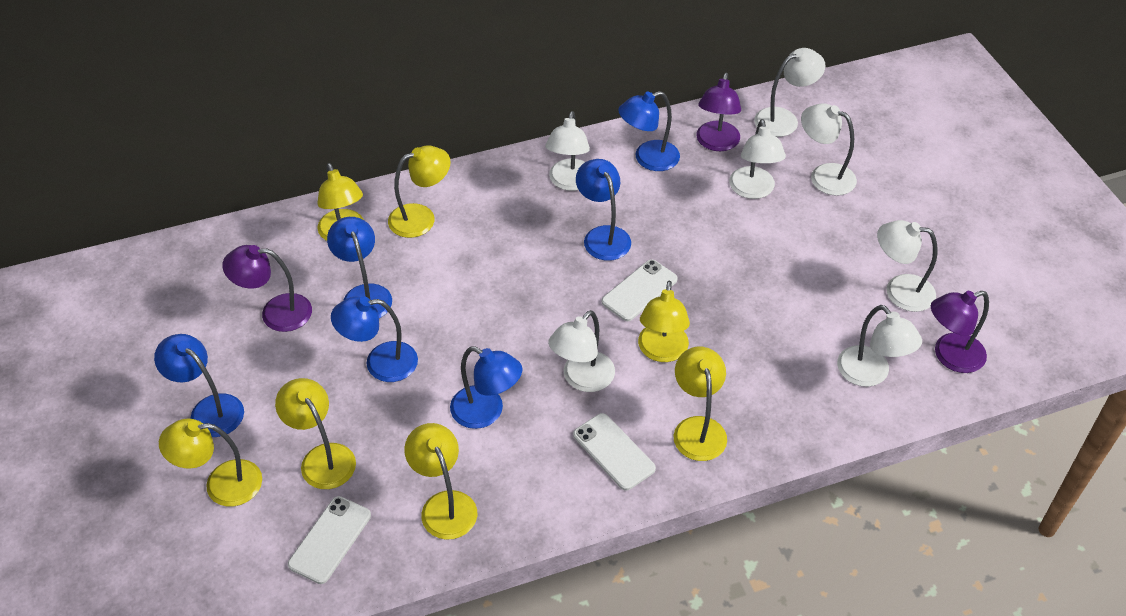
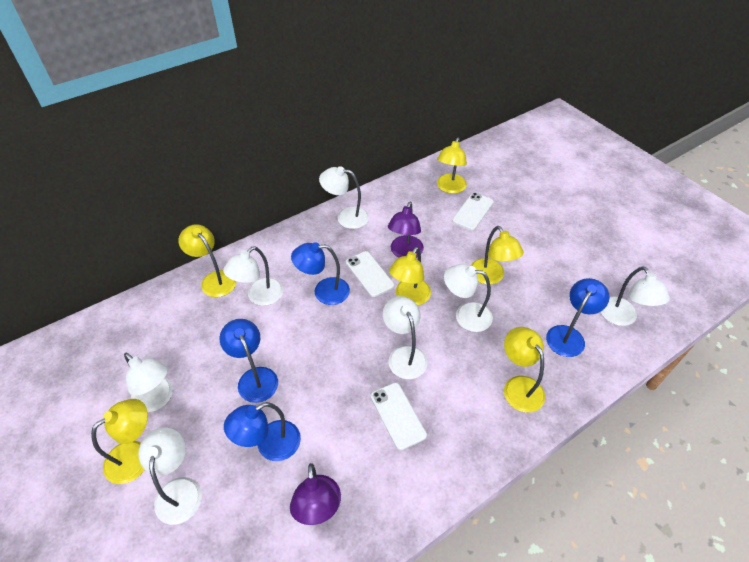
blue lamp: 6 -> 4
purple lamp: 3 -> 2
yellow lamp: 7 -> 6

